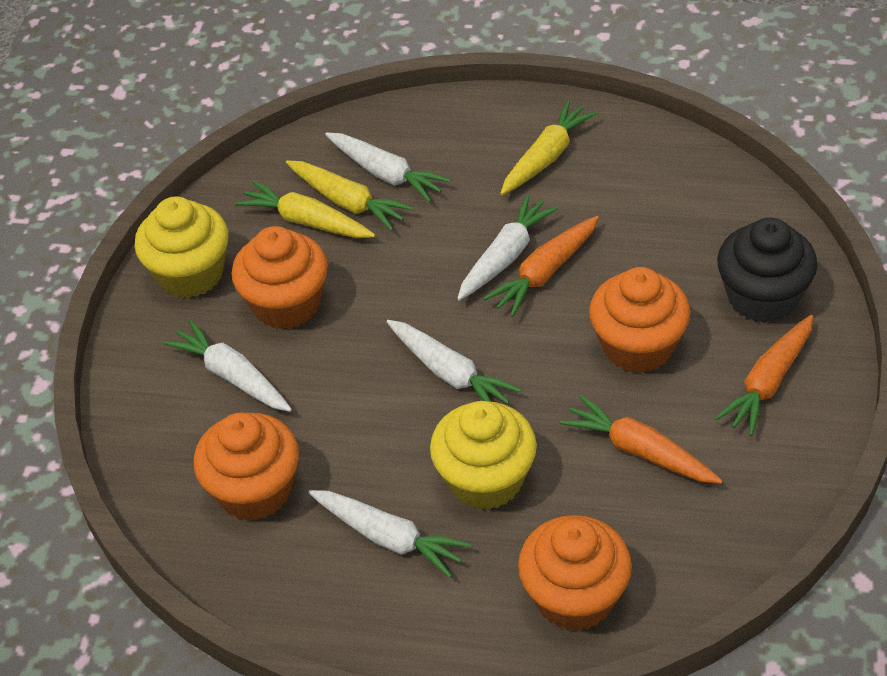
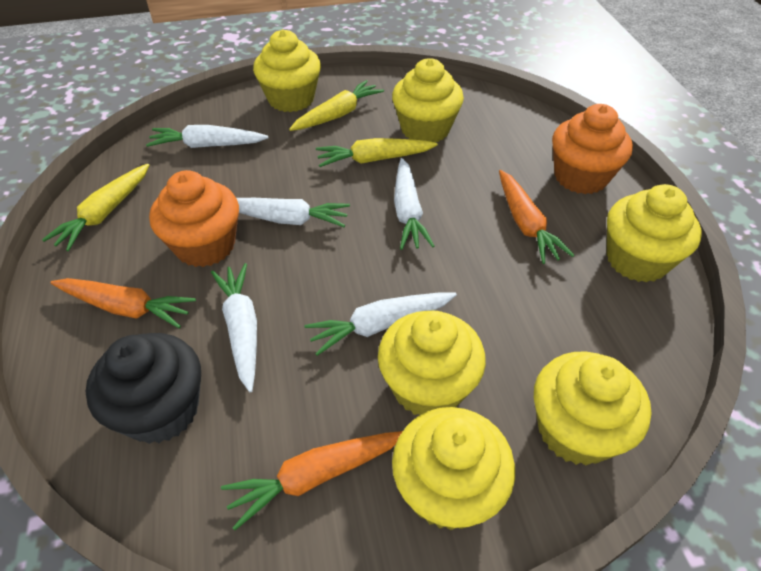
orange cupcake: 4 -> 2
yellow cupcake: 2 -> 6

